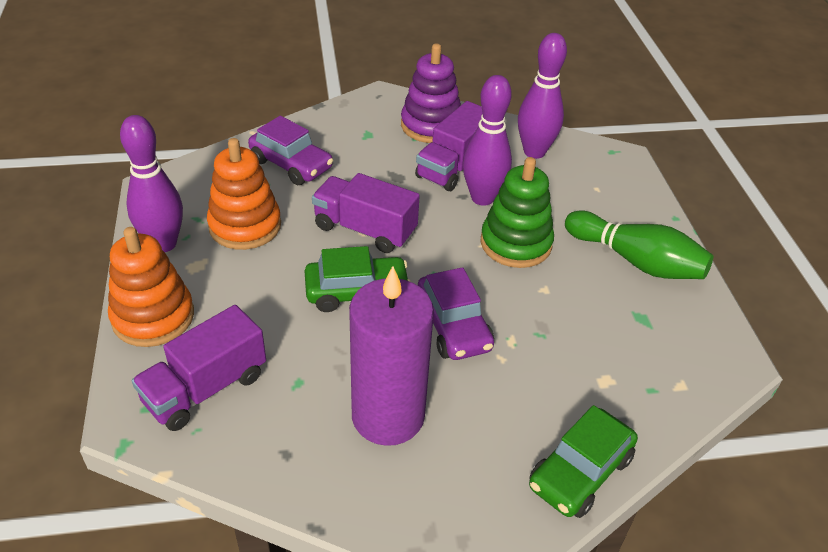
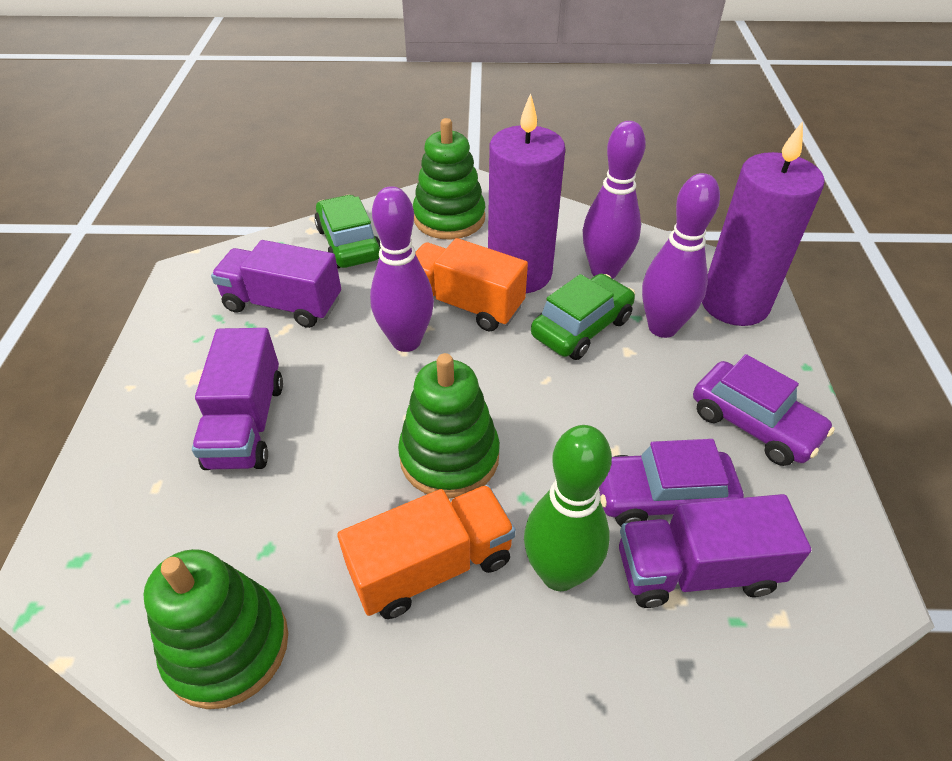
green stacking toy: 1 -> 3
orange stacking toy: 2 -> 0
orange truck: 0 -> 2
purple candle: 1 -> 2
purple stacking toy: 1 -> 0

